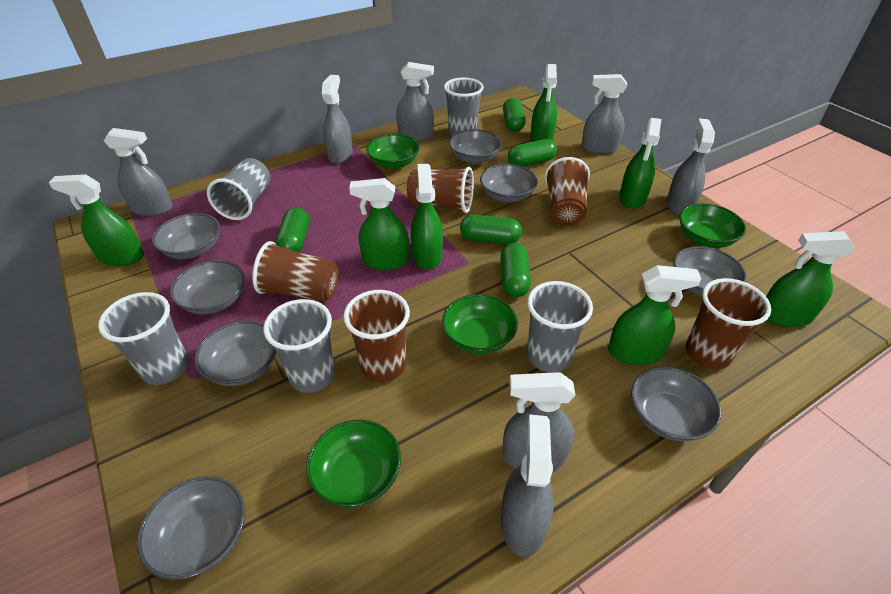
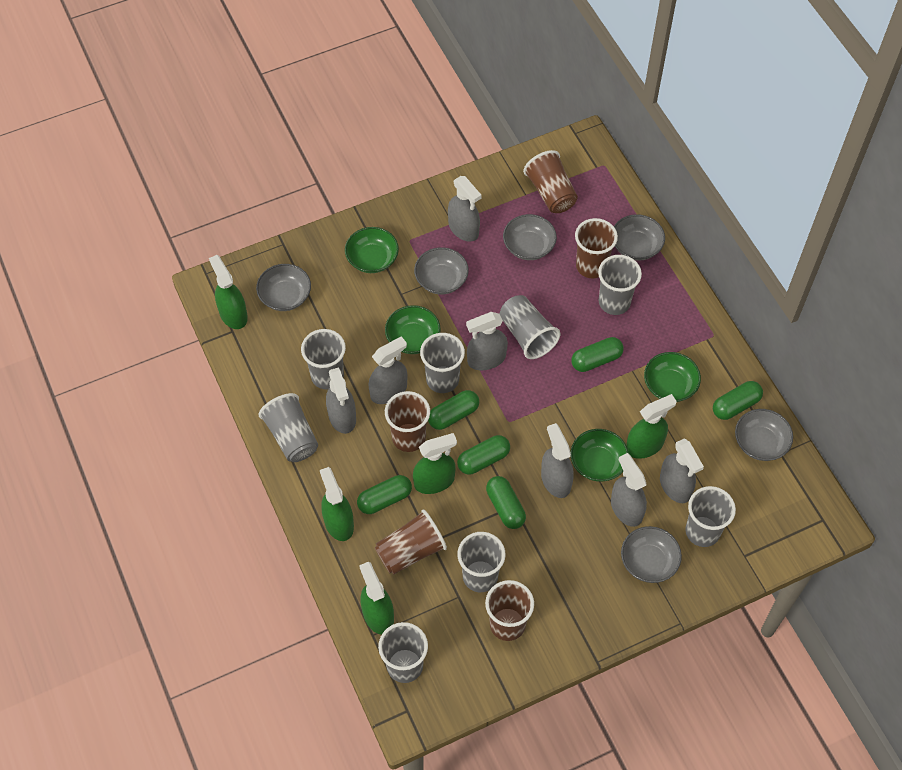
green capsule: 5 -> 6
green spray bottle: 7 -> 5
grey bowl: 8 -> 6
grey cup: 5 -> 8

